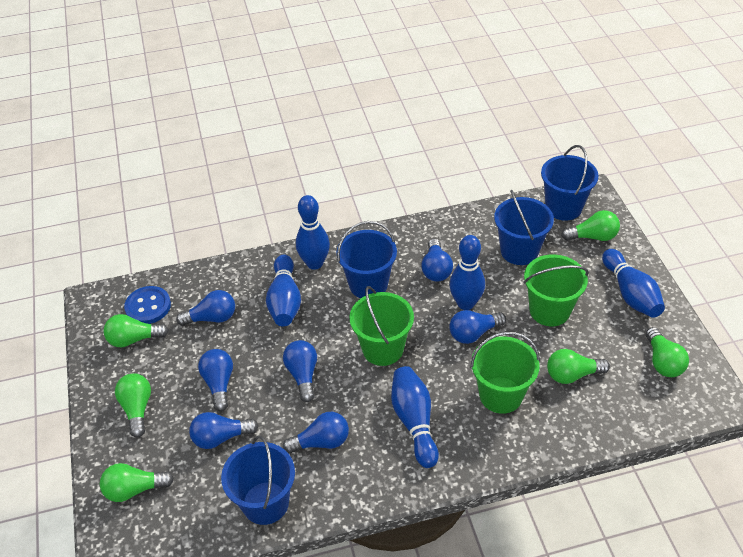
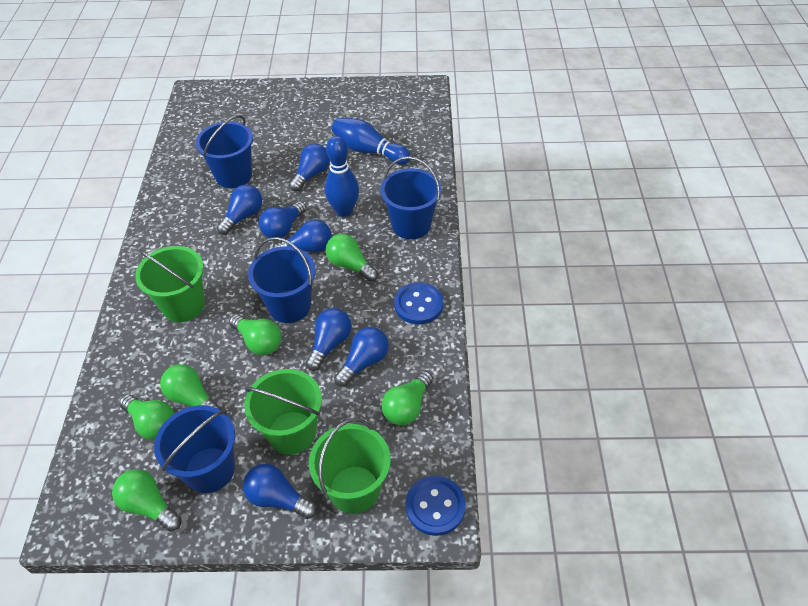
blue bowling pin: 5 -> 2
blue button: 1 -> 2

